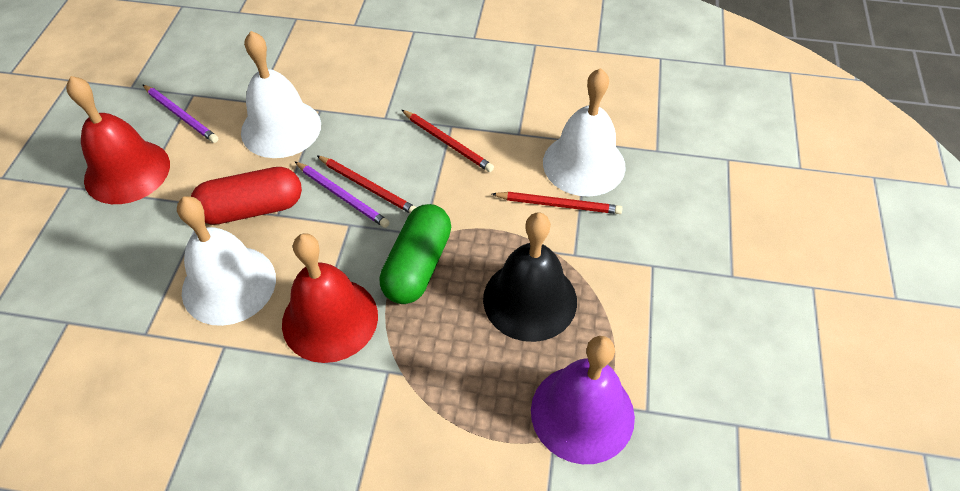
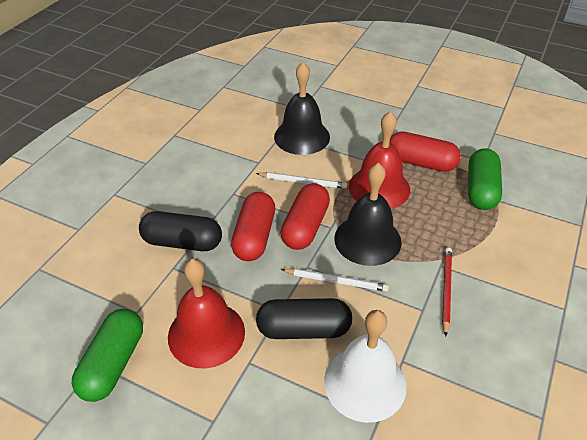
black bell: 1 -> 2
black capsule: 0 -> 2
green capsule: 1 -> 2
purple bell: 1 -> 0
purple pencil: 2 -> 0
red capsule: 1 -> 3
red pencil: 3 -> 1
white bell: 3 -> 1
white pencil: 0 -> 2

